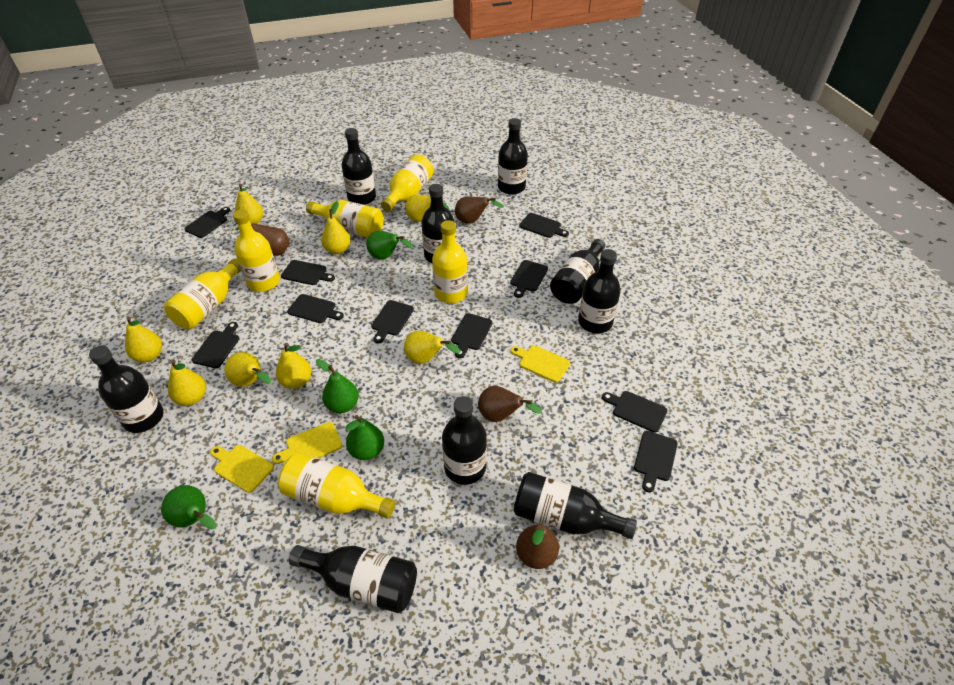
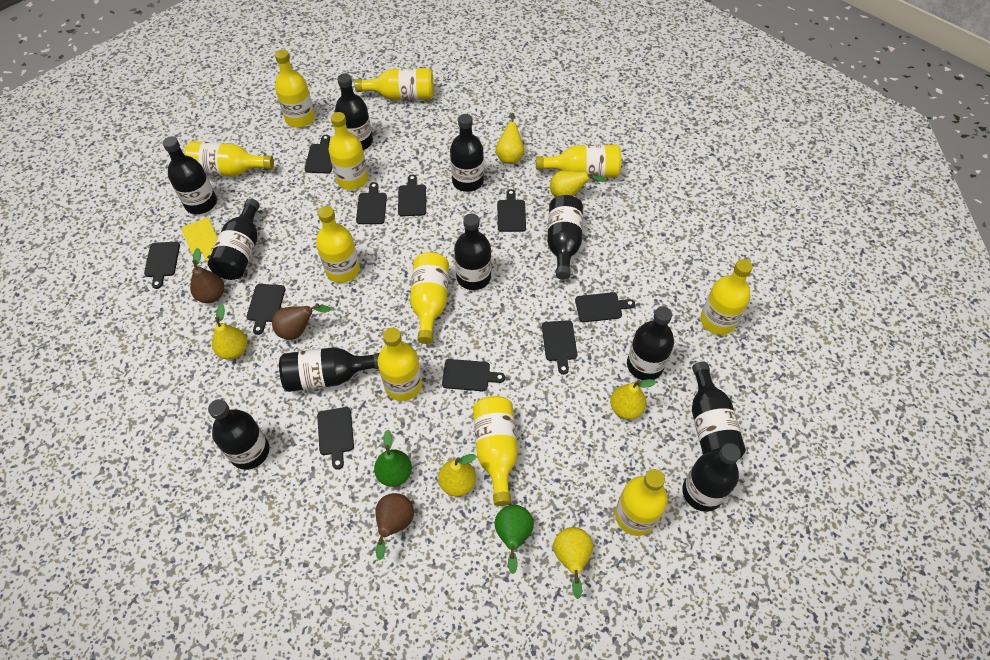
black bottle: 9 -> 11
brown pear: 4 -> 3
green pear: 4 -> 2
yellow bottle: 6 -> 11
yellow cutting board: 3 -> 1
yellow pear: 8 -> 6

